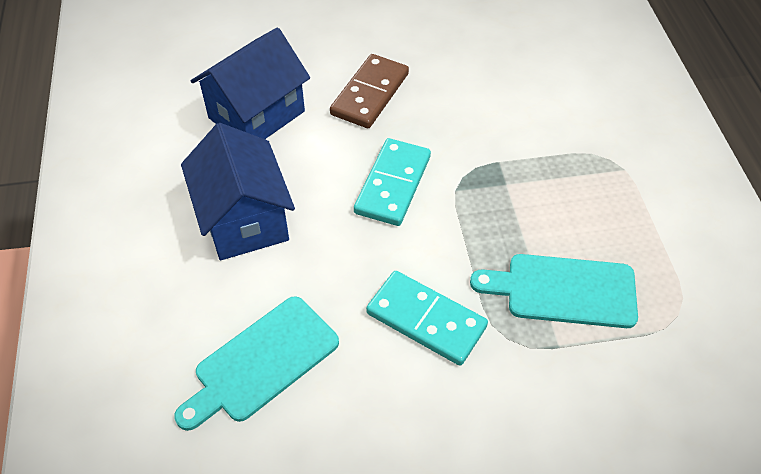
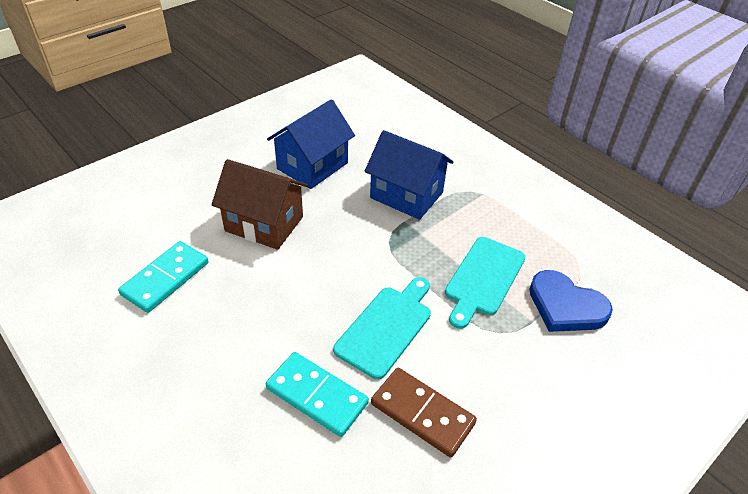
blue heart: 0 -> 1
brown house: 0 -> 1

